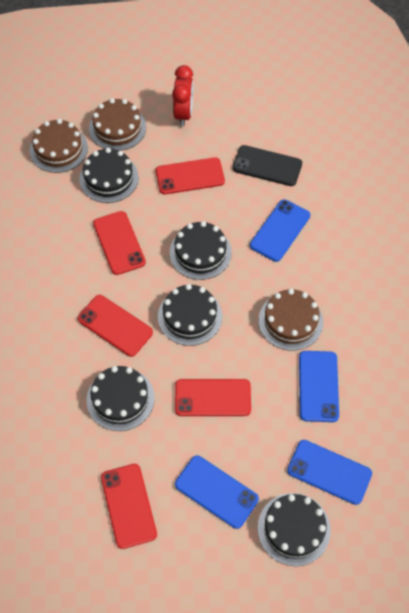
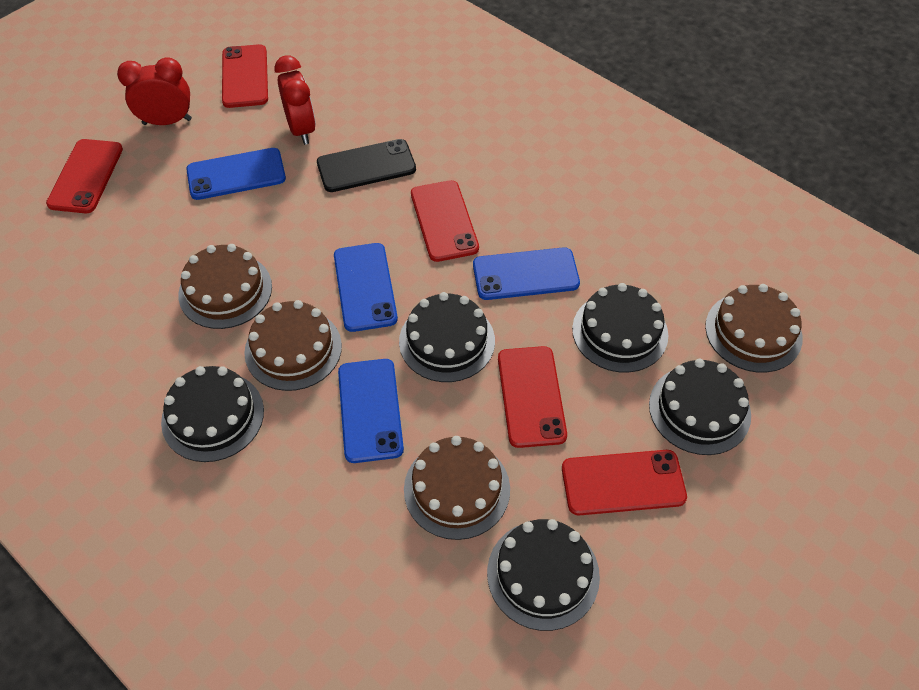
brown cake: 3 -> 4
red clock: 1 -> 2

